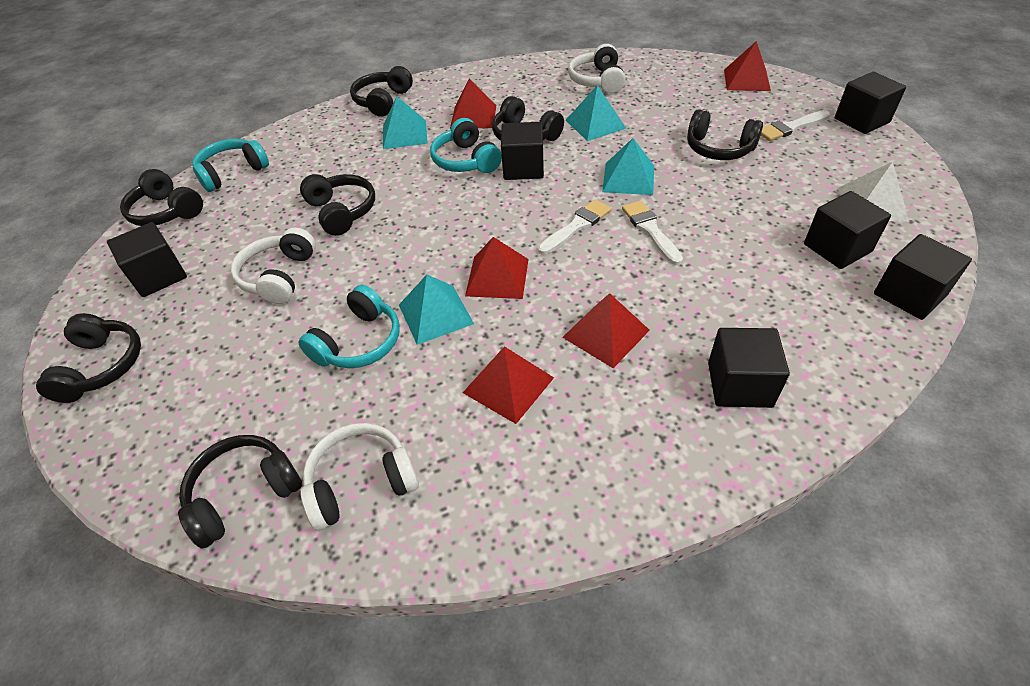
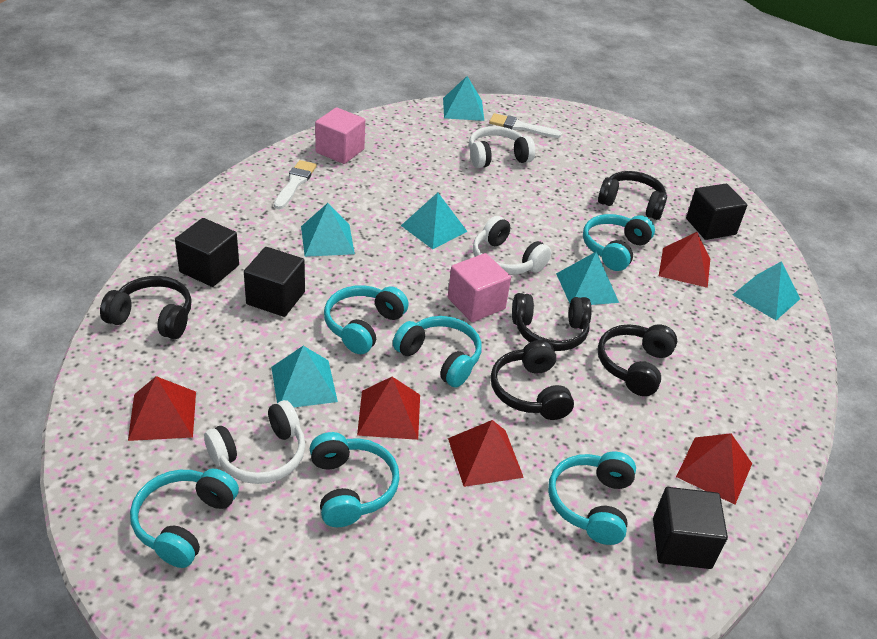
black cube: 6 -> 4
black headphones: 7 -> 5
pink cube: 0 -> 2
turquoise headphones: 3 -> 6
turquoise pyramid: 4 -> 6
white brush: 3 -> 2
white pyramid: 1 -> 0

